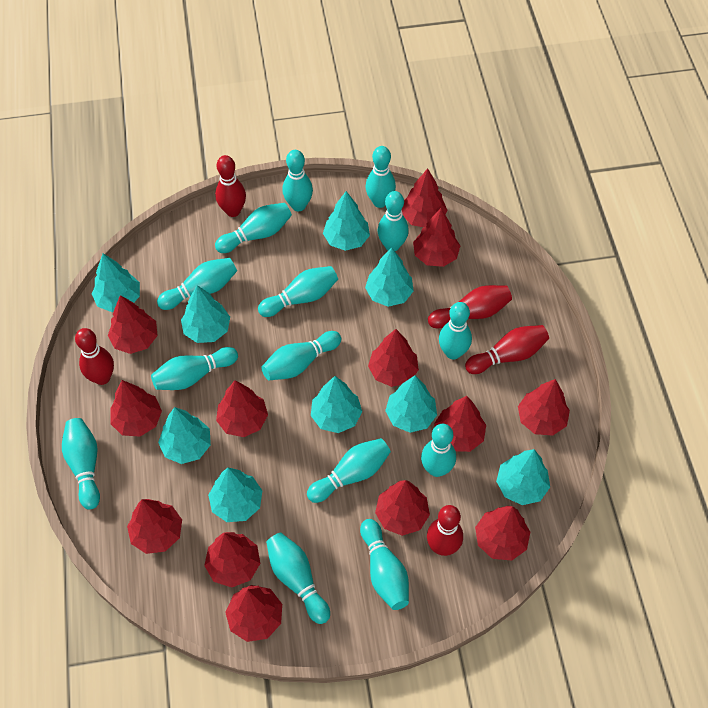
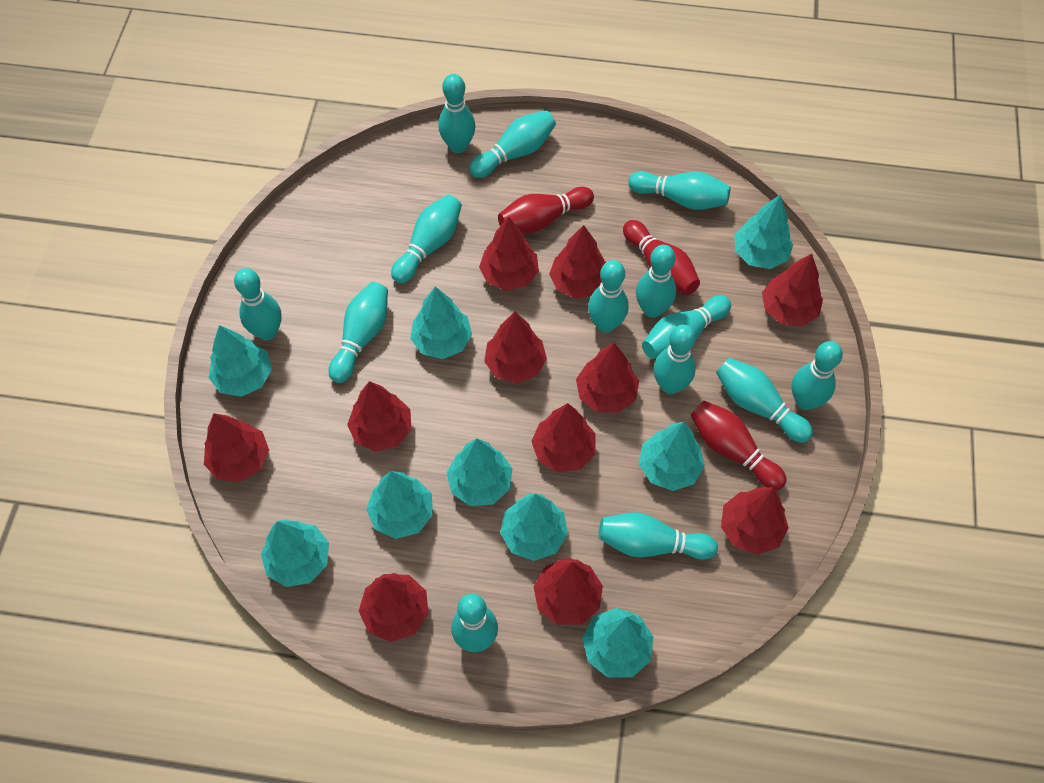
red bowling pin: 5 -> 3
red tree: 13 -> 11

